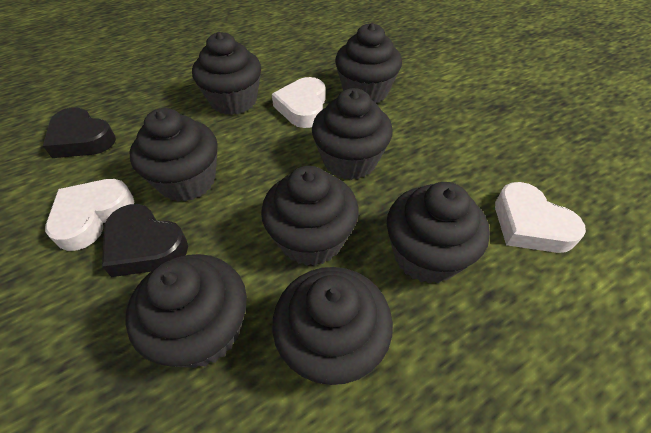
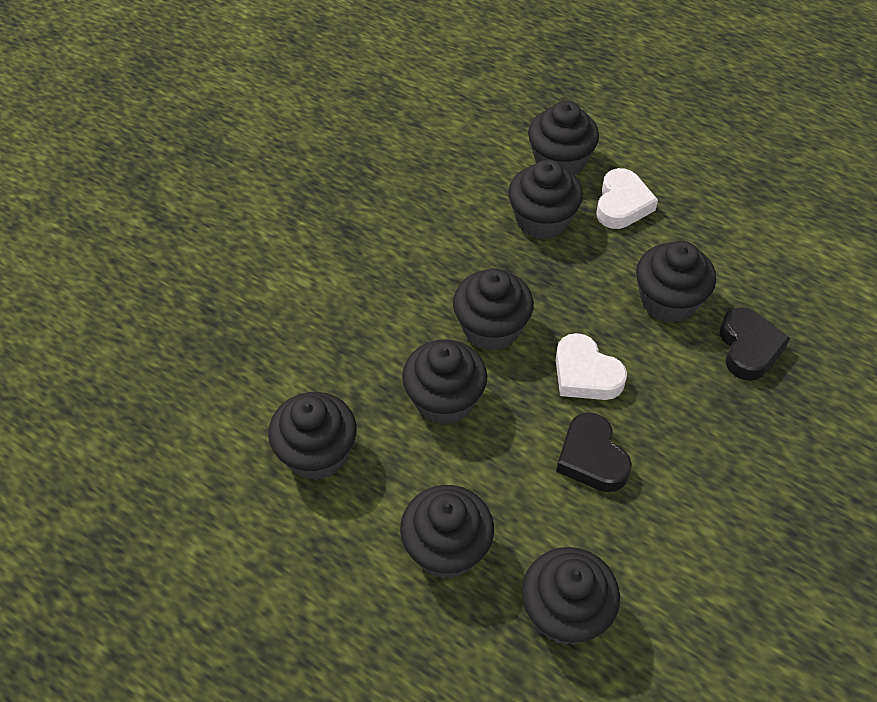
white heart: 3 -> 2

